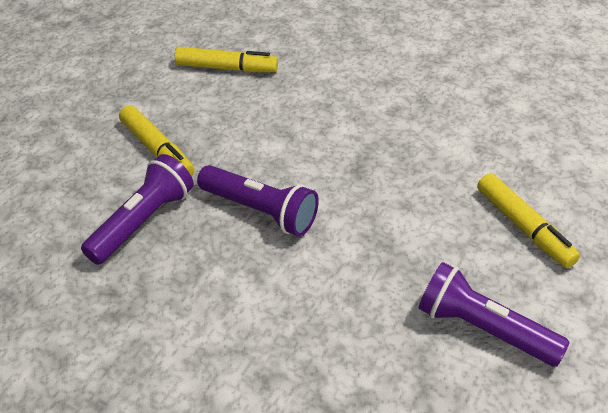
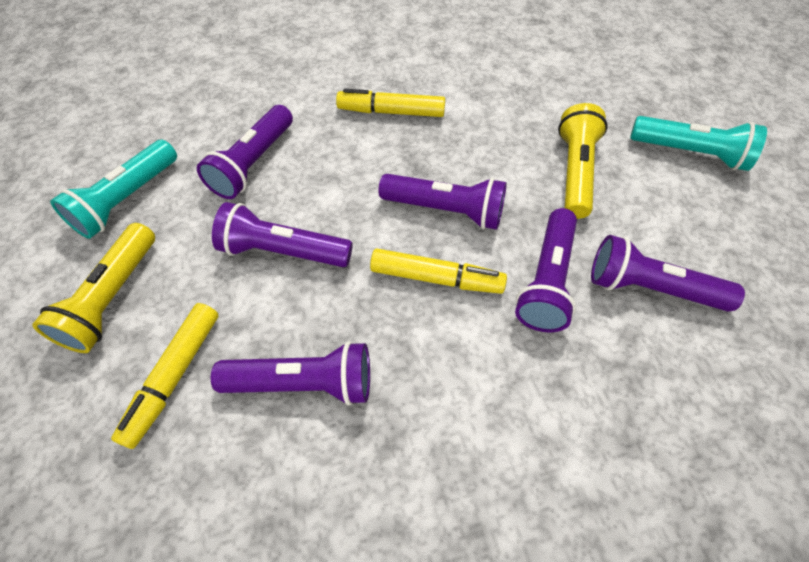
purple flashlight: 3 -> 6
turquoise flashlight: 0 -> 2
yellow flashlight: 0 -> 2

